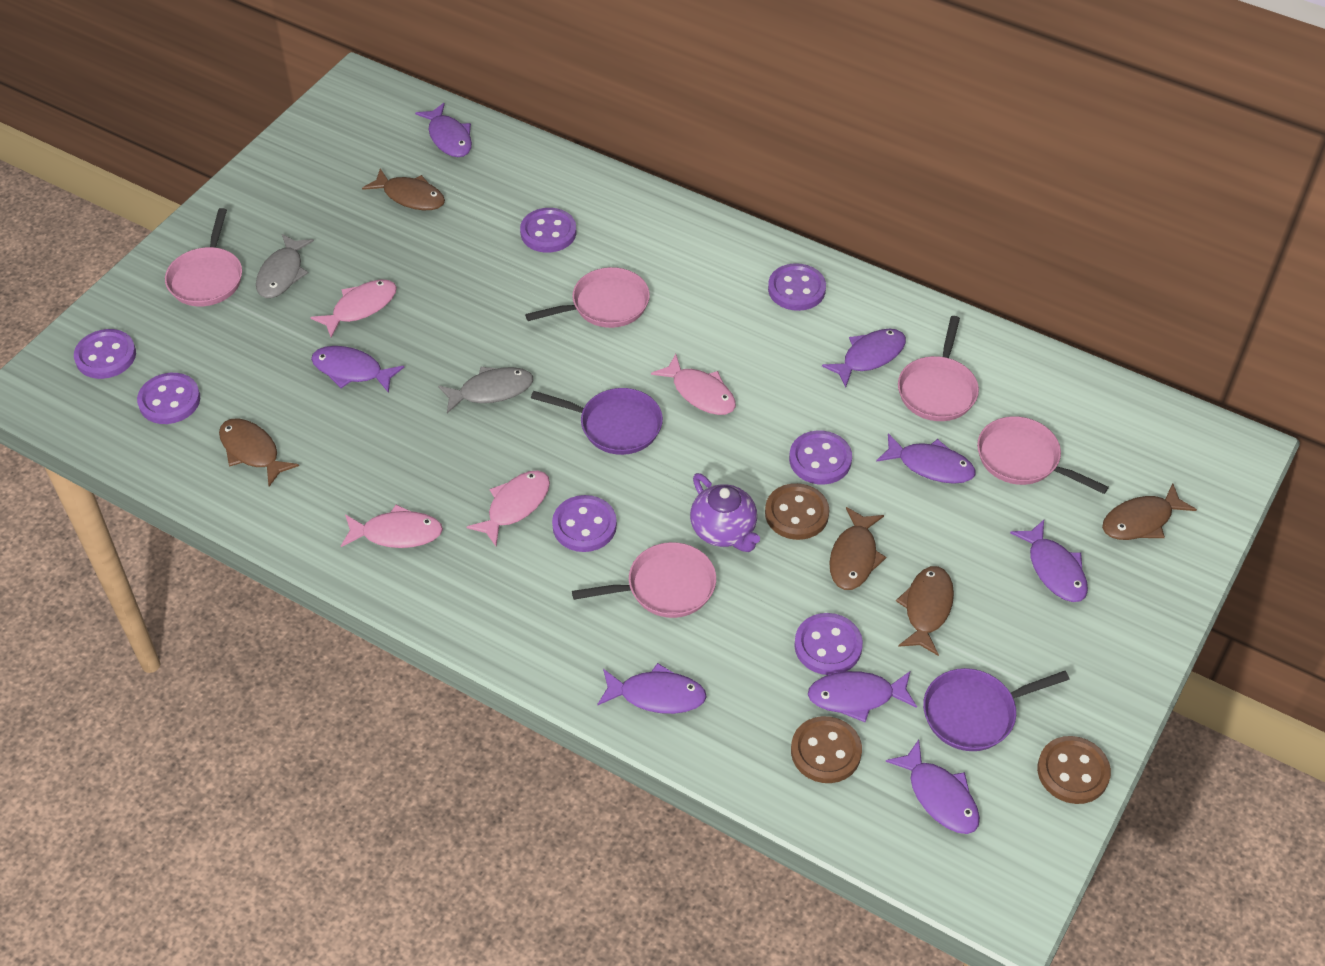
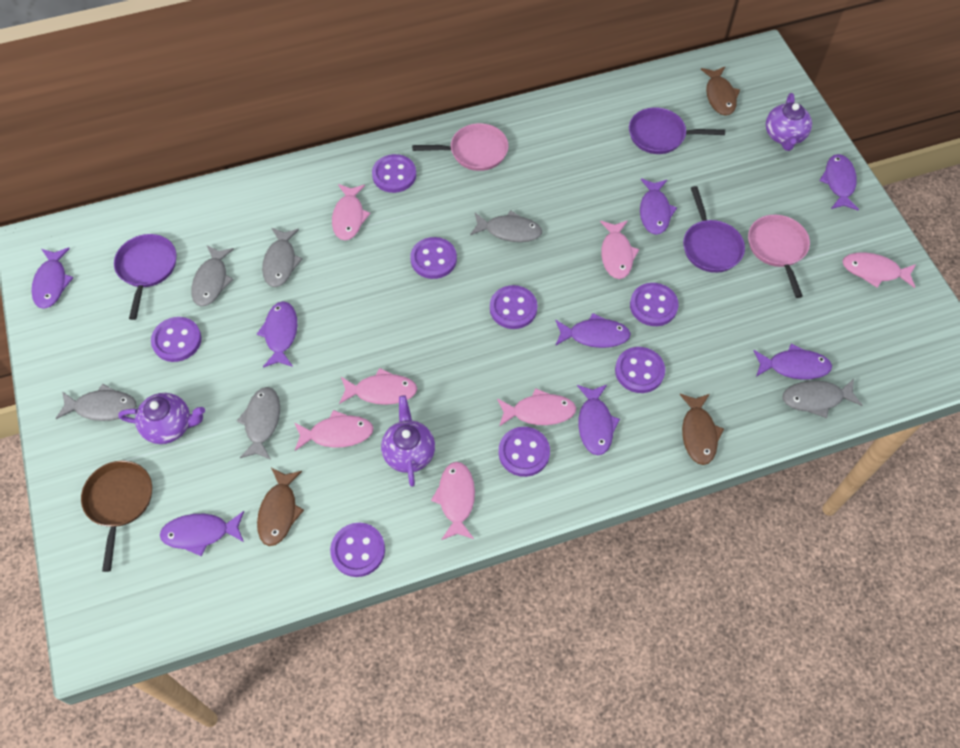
brown button: 3 -> 0
brown fish: 5 -> 3
brown pan: 0 -> 1
grey fish: 2 -> 6
pink fish: 4 -> 7
pink pan: 5 -> 2
purple button: 7 -> 8
purple pan: 2 -> 3
purple teapot: 1 -> 3

